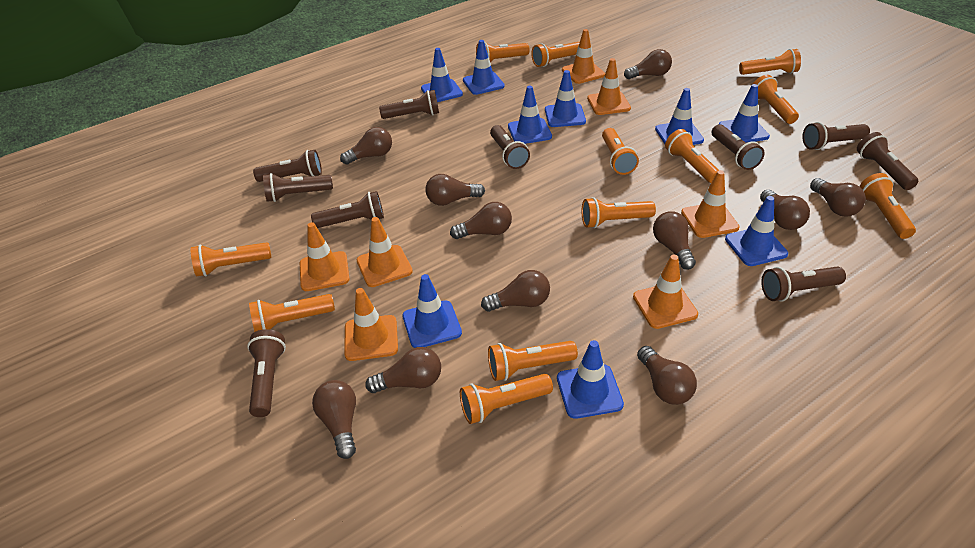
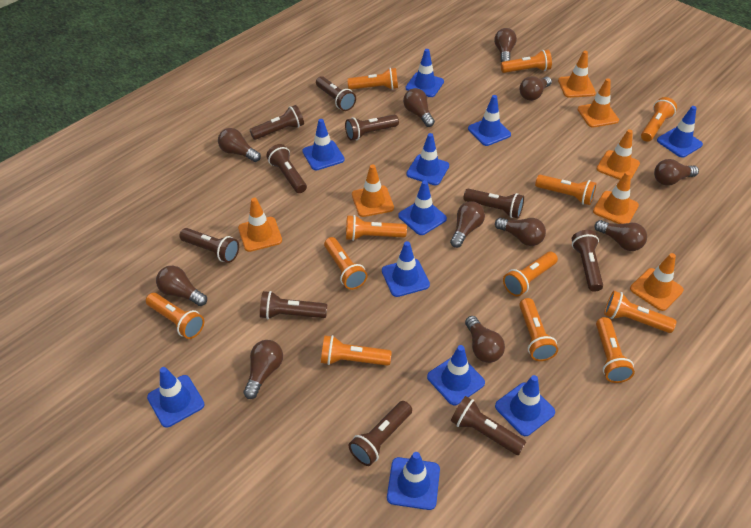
blue traffic cone: 9 -> 11

